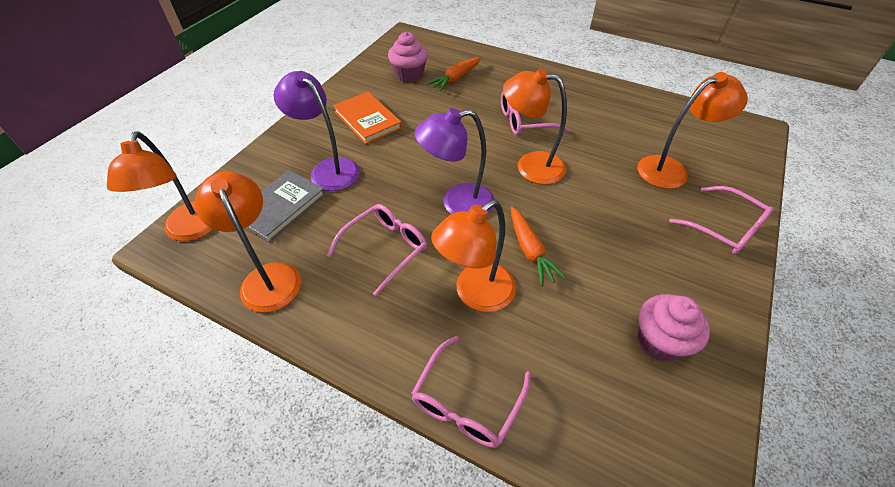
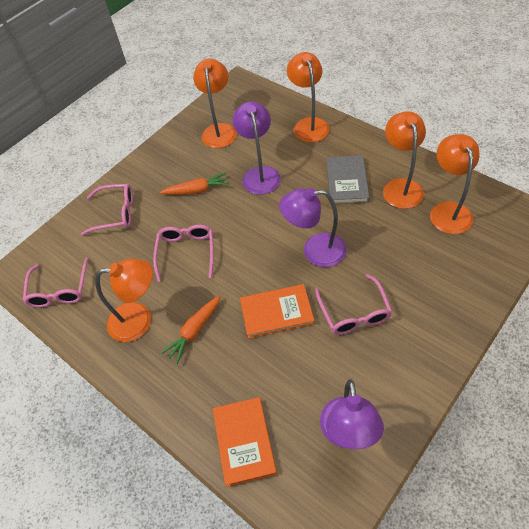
orange book: 1 -> 2
pink cupcake: 2 -> 0
purple lamp: 2 -> 3

